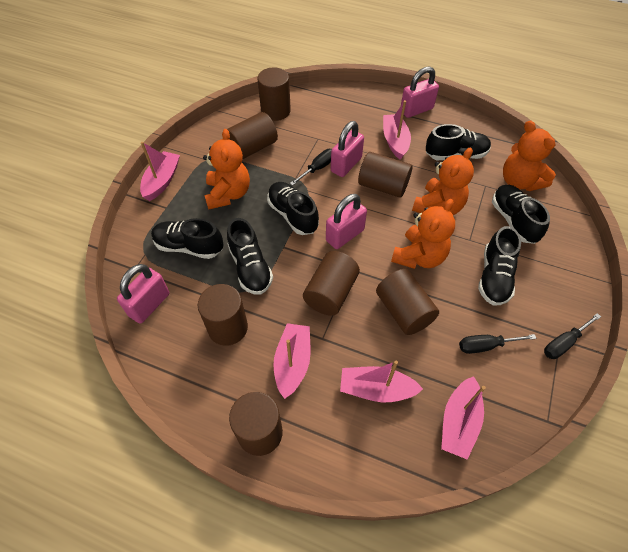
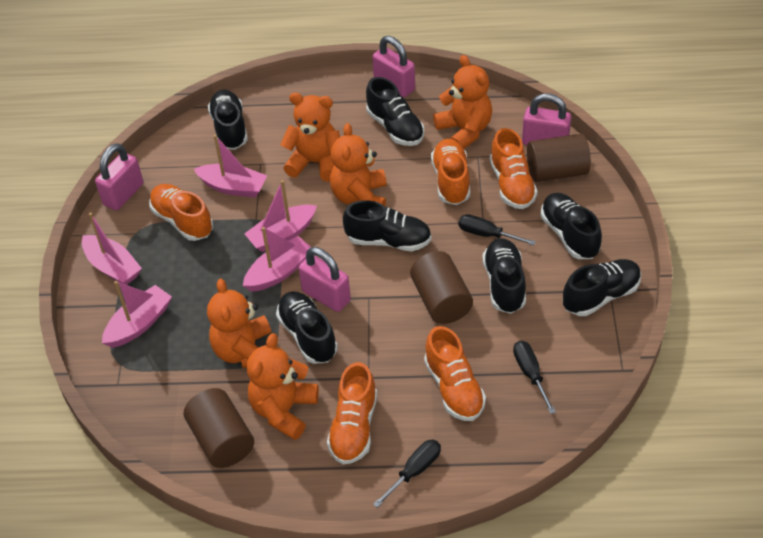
black shoe: 6 -> 7
brown cylinder: 7 -> 3
orange shoe: 0 -> 5
orange teddy bear: 4 -> 5

